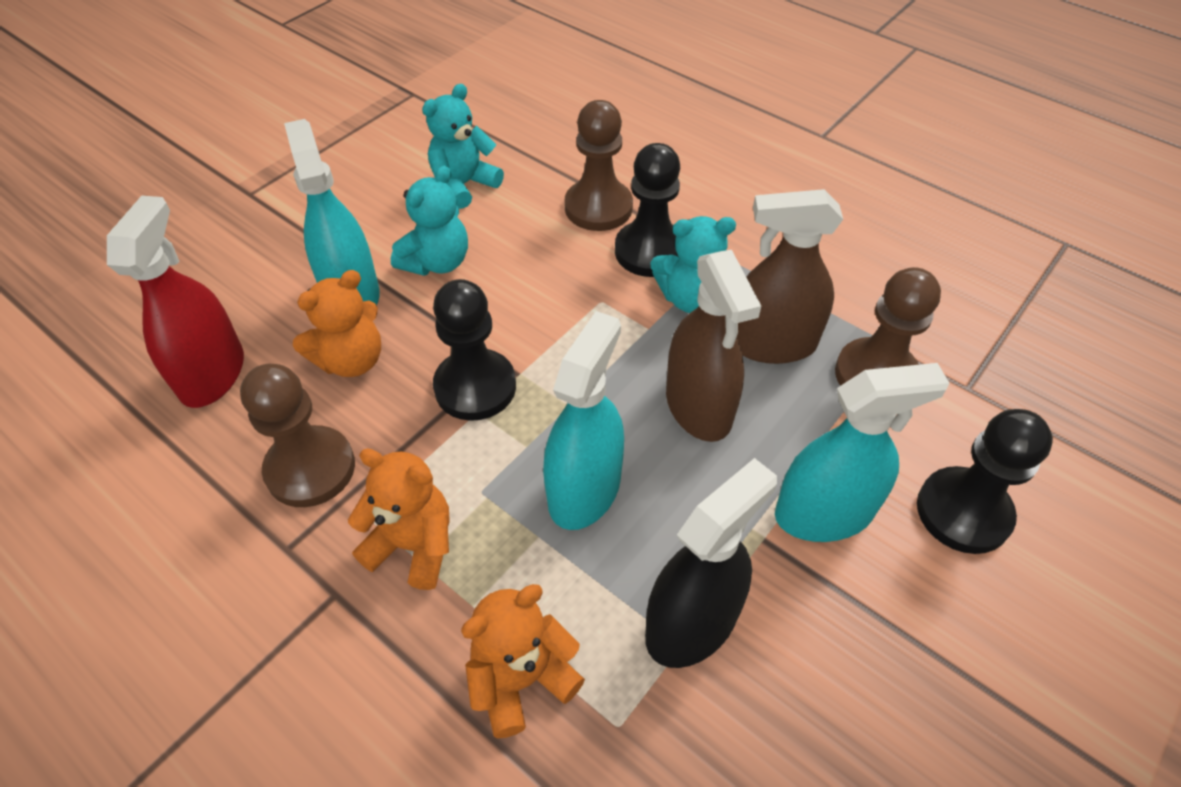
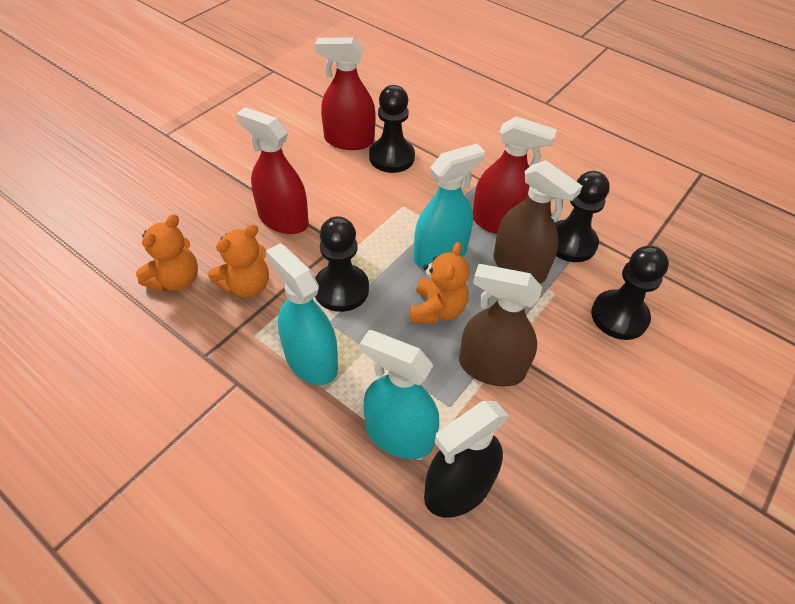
black pawn: 3 -> 4
brown pawn: 3 -> 0
red spray bottle: 1 -> 3
turquoise teddy bear: 3 -> 0

